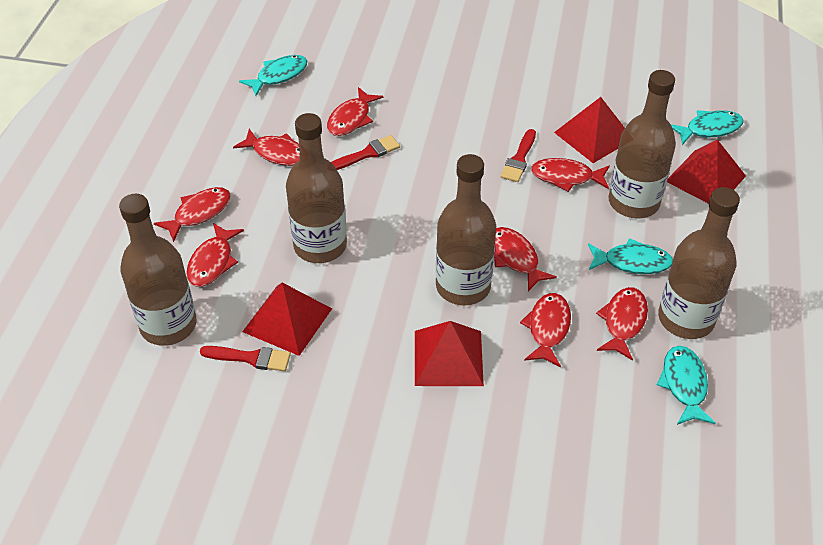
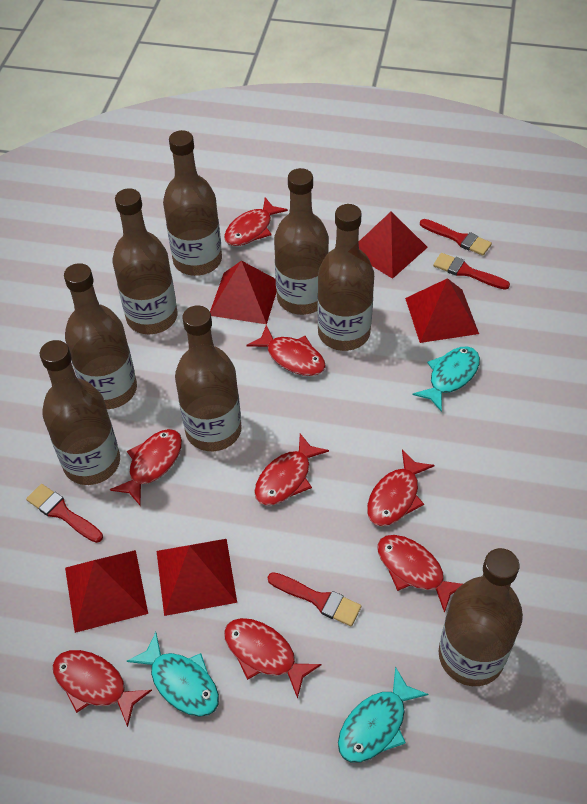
brown bottle: 5 -> 8
red brush: 3 -> 4
red pyramid: 4 -> 5
turquoise fish: 4 -> 3

